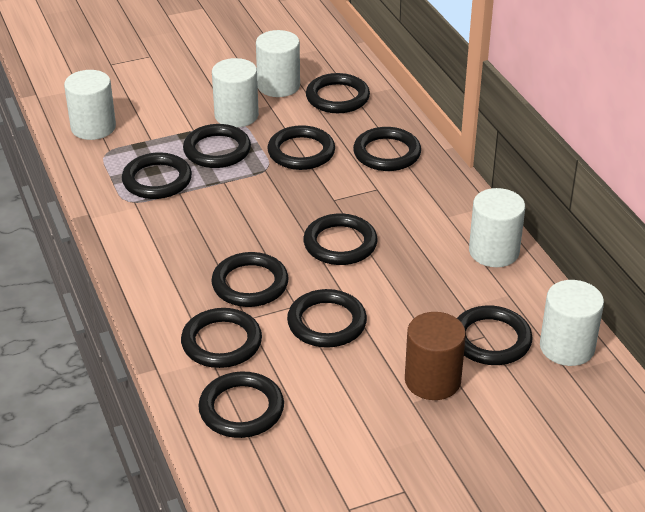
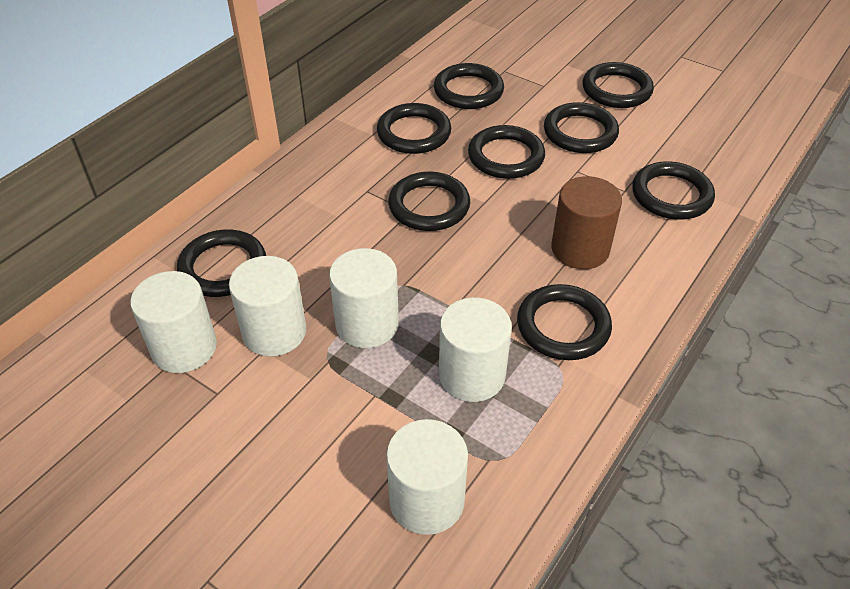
black ring: 11 -> 9

